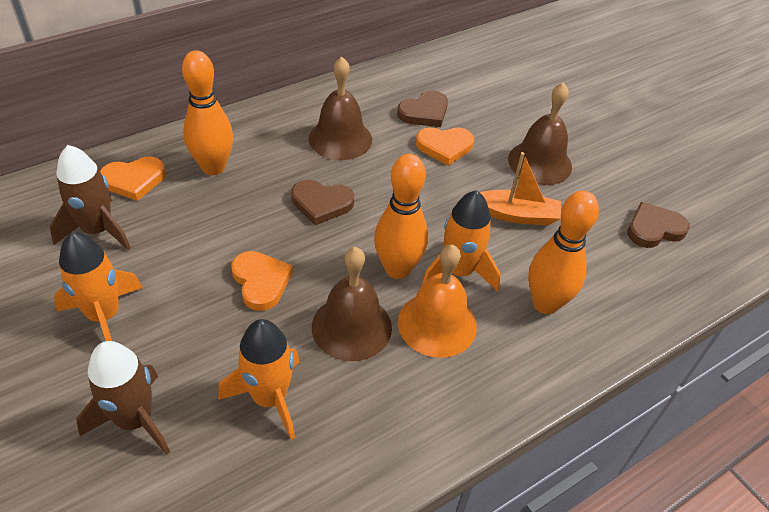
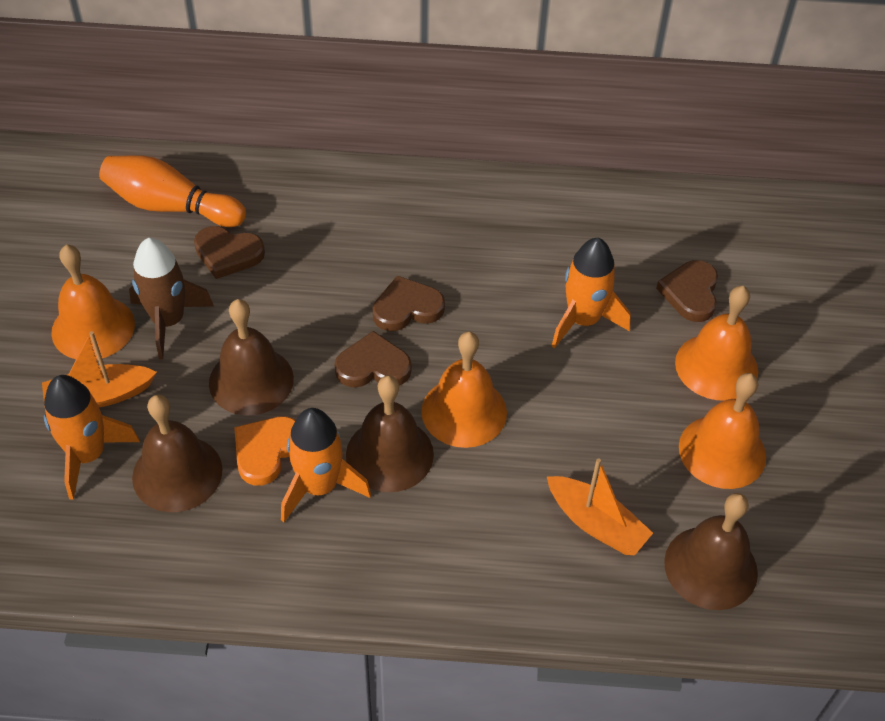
brown bell: 3 -> 4
brown heart: 3 -> 4
brown rocket: 2 -> 1
orange bell: 1 -> 4
orange boat: 1 -> 2
orange bowling pin: 3 -> 1
orange heart: 3 -> 1

